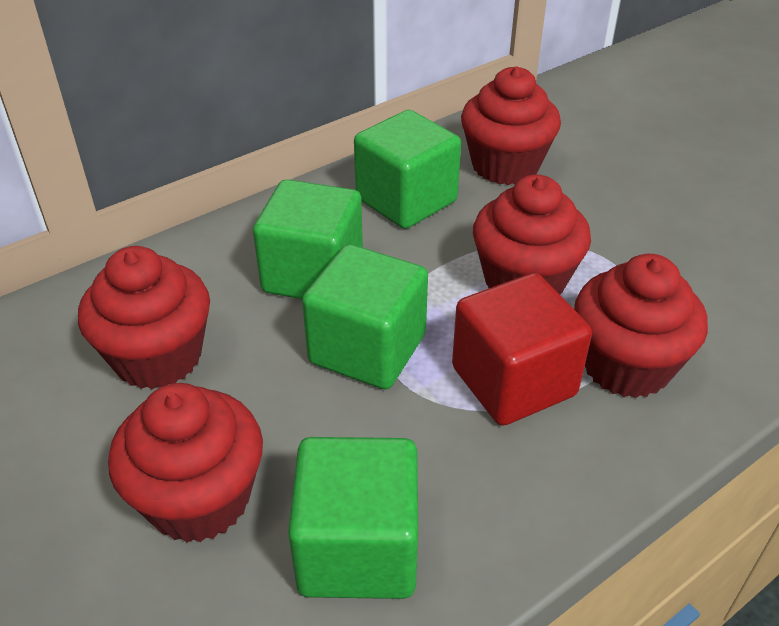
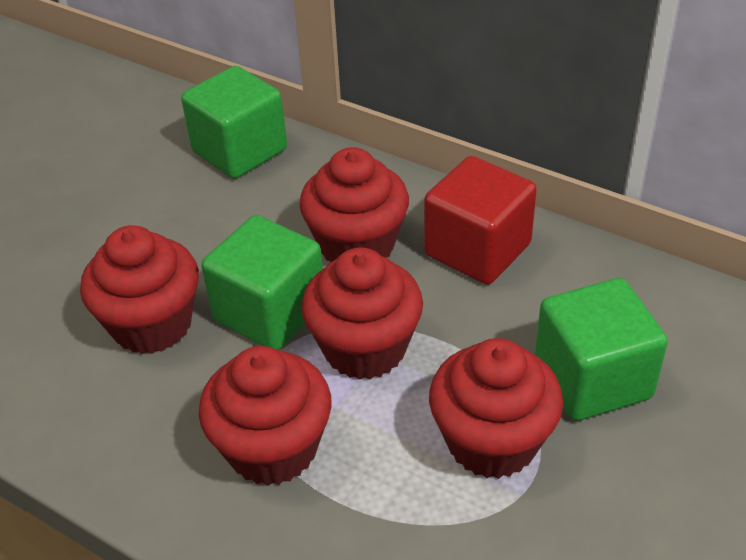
green cube: 4 -> 3

